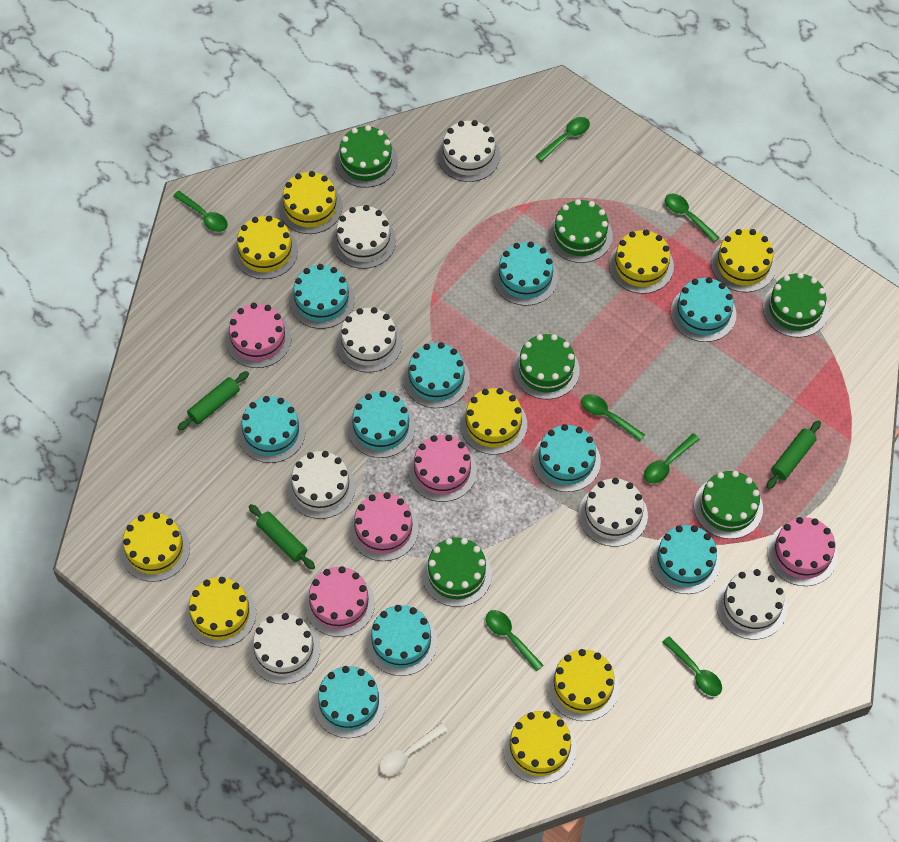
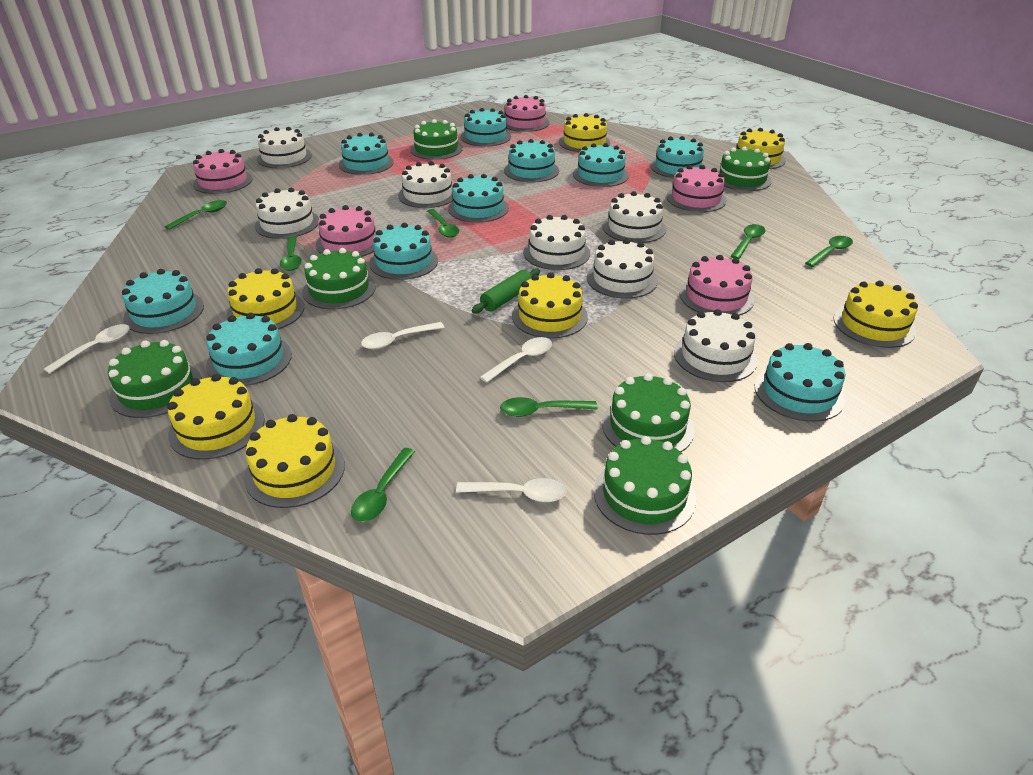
green rolling pin: 3 -> 1
white spoon: 1 -> 4
yellow cake: 9 -> 7

